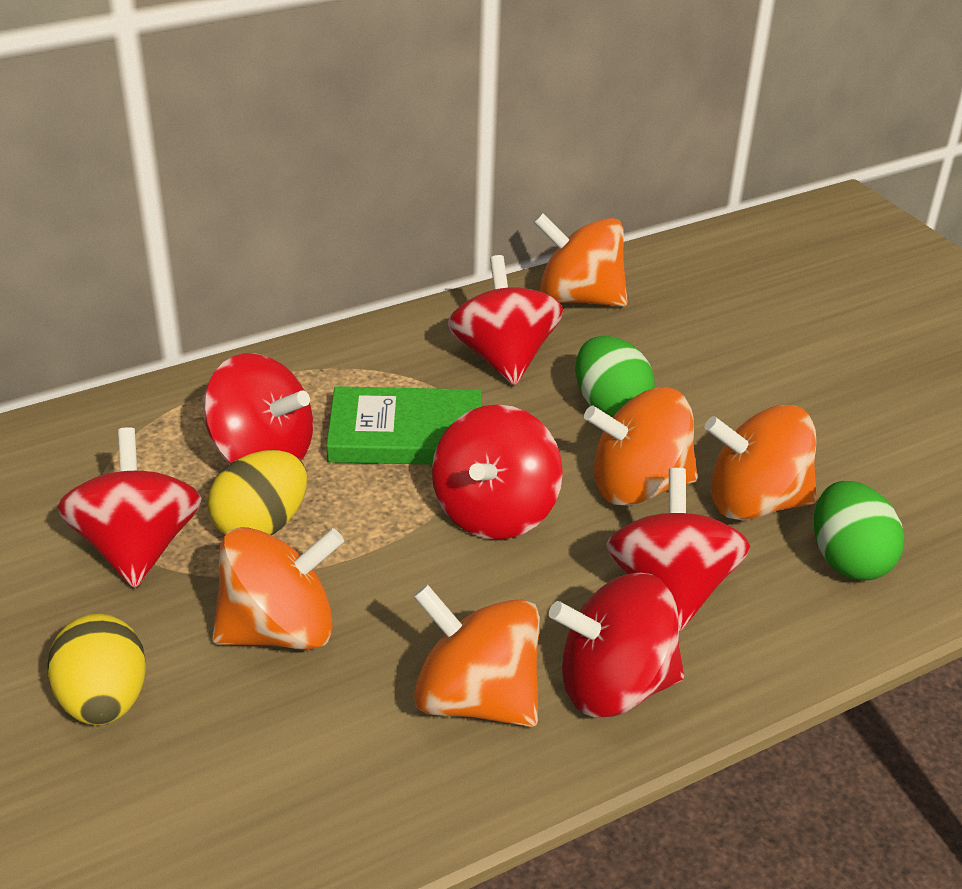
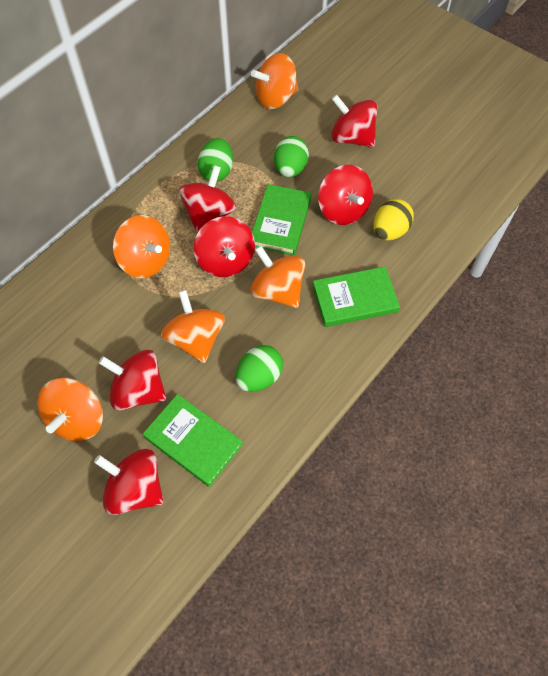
green book: 1 -> 3
green egg: 2 -> 3
yellow egg: 2 -> 1

